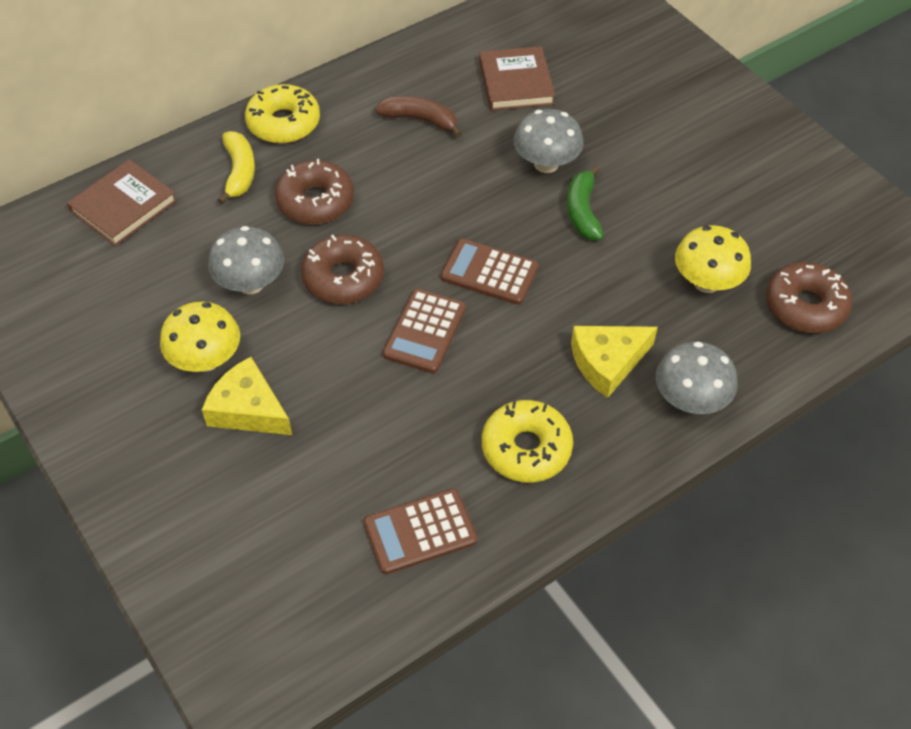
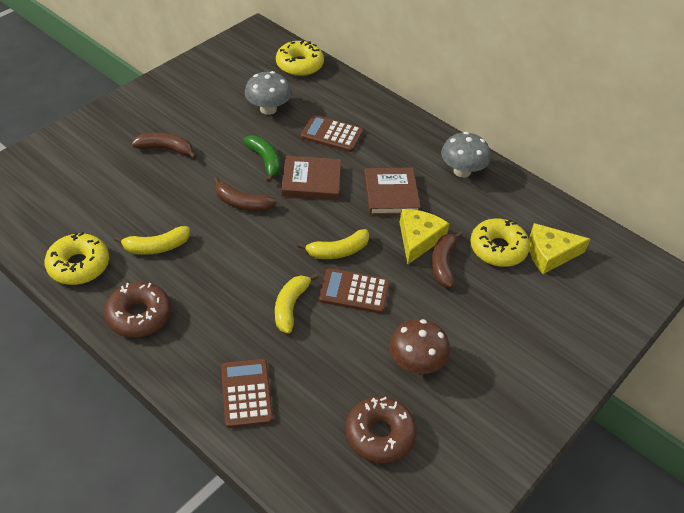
brown banana: 1 -> 3
brown donut: 3 -> 2
brown mushroom: 0 -> 1
grey mushroom: 3 -> 2
yellow banana: 1 -> 3
yellow donut: 2 -> 3
yellow mushroom: 2 -> 0

